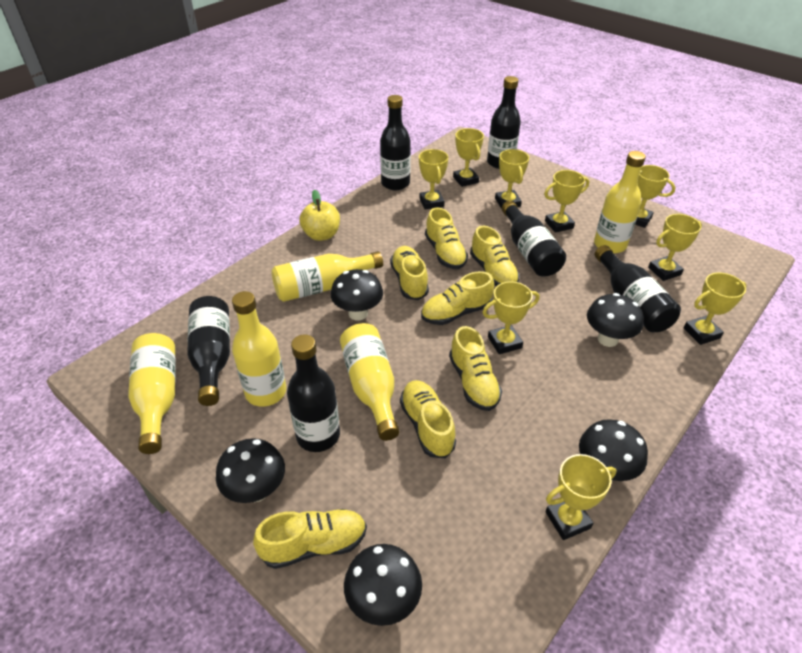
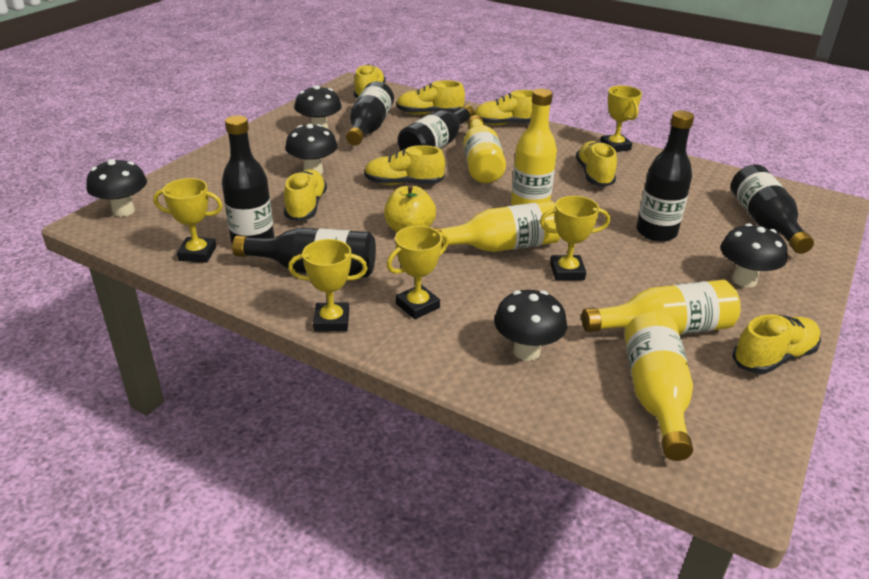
yellow trophy: 9 -> 5

